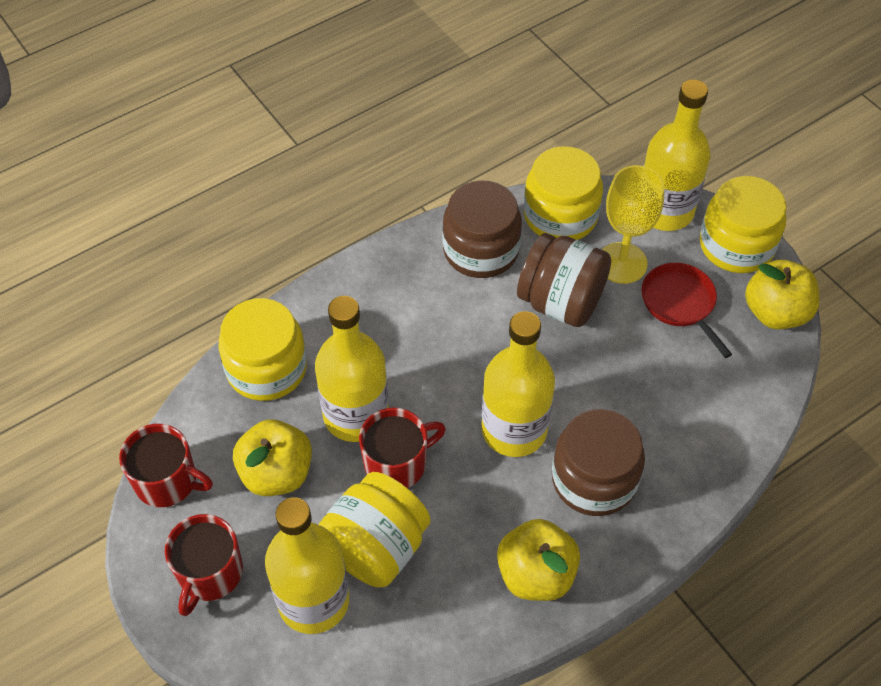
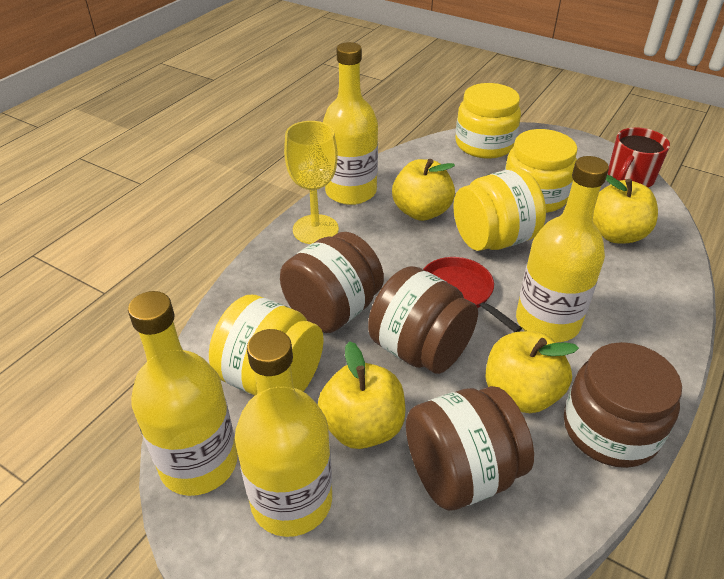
brown jar: 3 -> 4
red mug: 3 -> 1
yellow apple: 3 -> 4

